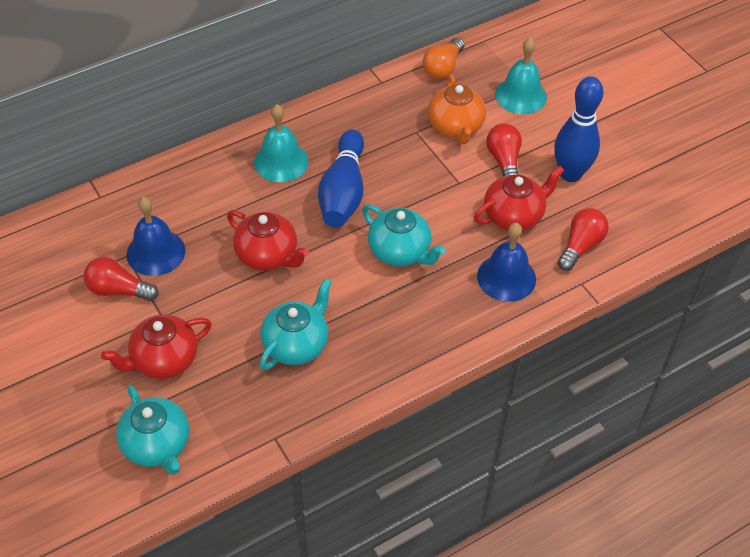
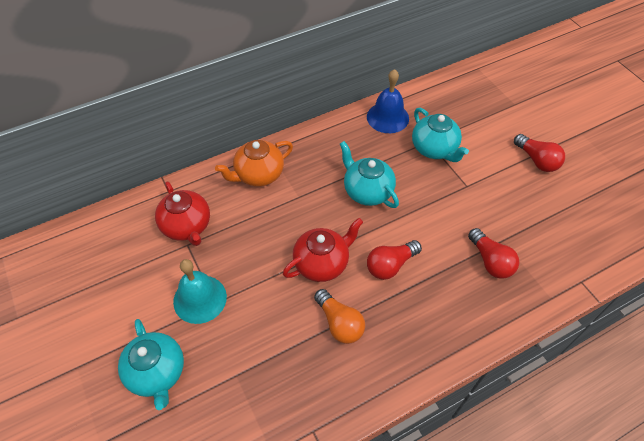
blue bell: 2 -> 1
blue bowling pin: 2 -> 0
red teapot: 3 -> 2
turquoise bell: 2 -> 1

